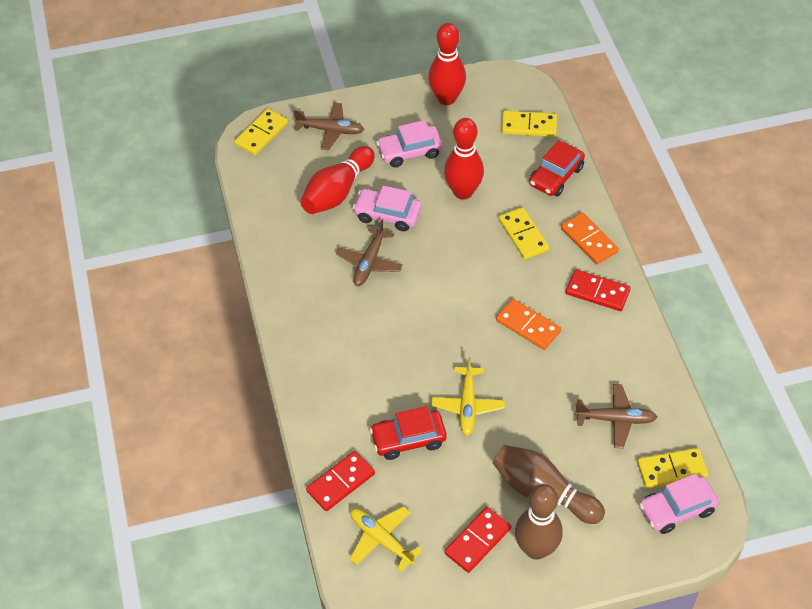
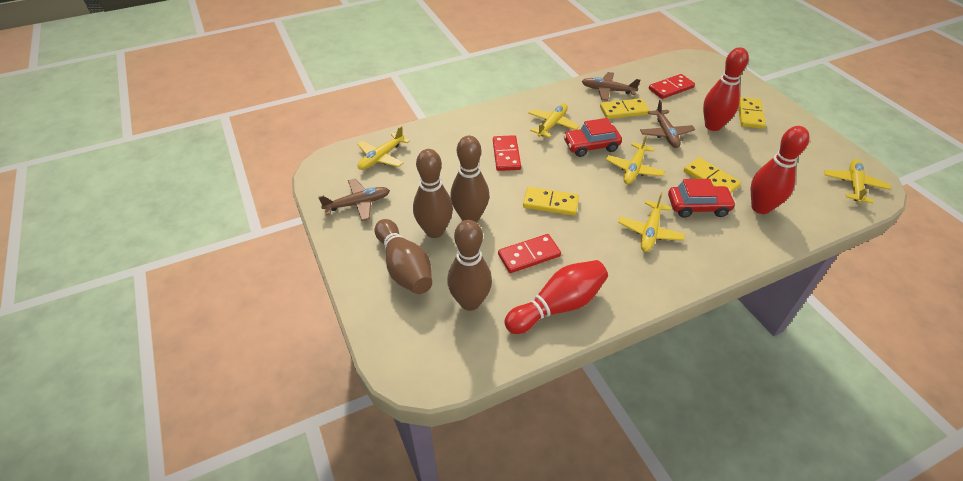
brown bowling pin: 2 -> 4
orange domino: 2 -> 0
pink car: 3 -> 0
yellow plane: 2 -> 5

